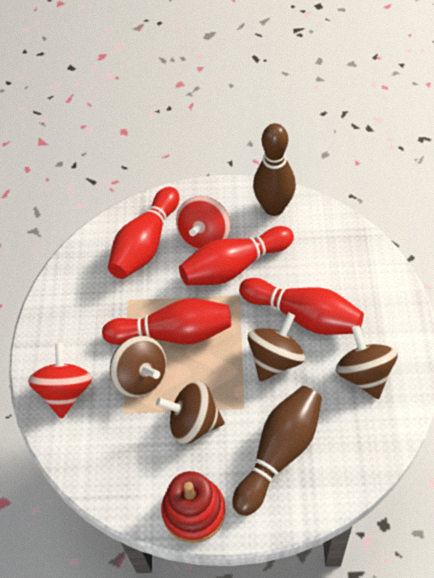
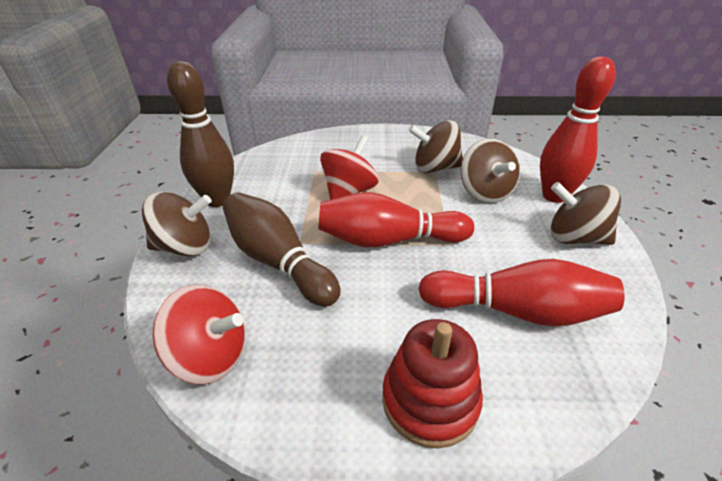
red bowling pin: 4 -> 3

